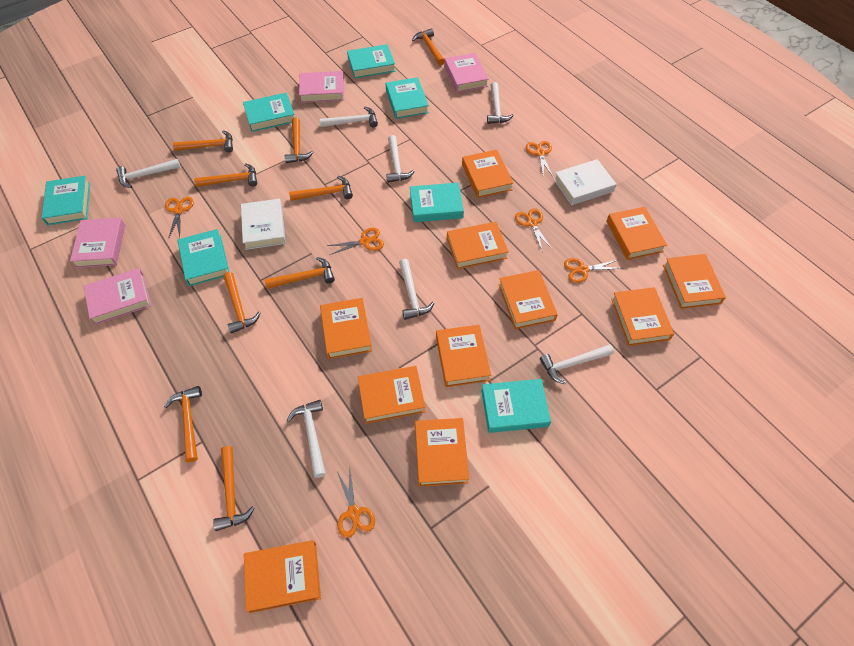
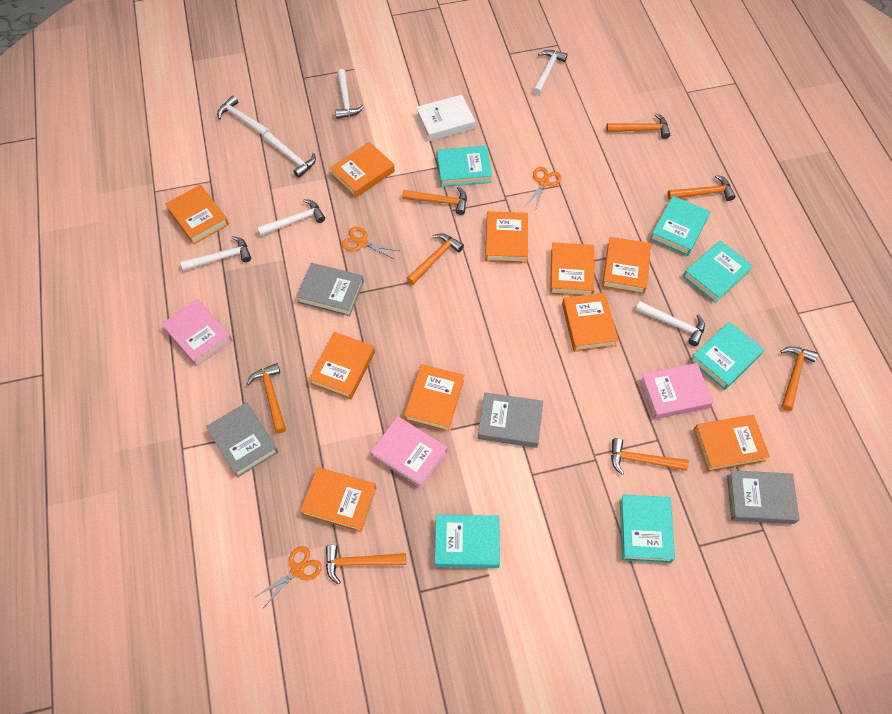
grey book: 0 -> 4
orange book: 11 -> 10
orange hammer: 9 -> 8
orange scissors: 6 -> 3
pink book: 4 -> 3
turquoise book: 7 -> 6
white book: 2 -> 1

